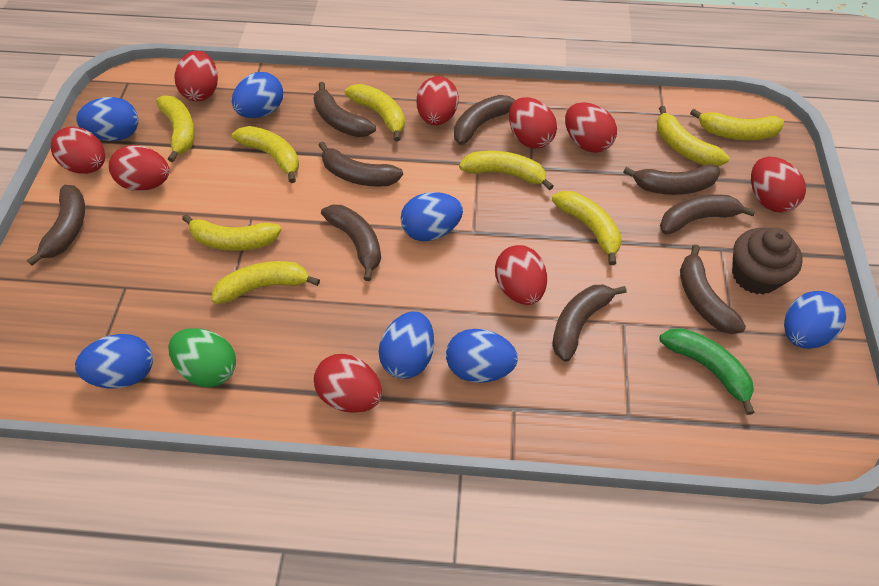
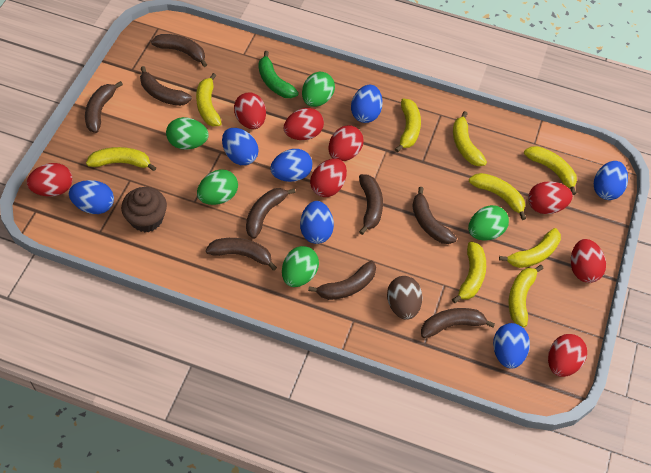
brown egg: 0 -> 1
green egg: 1 -> 5
red egg: 9 -> 8

